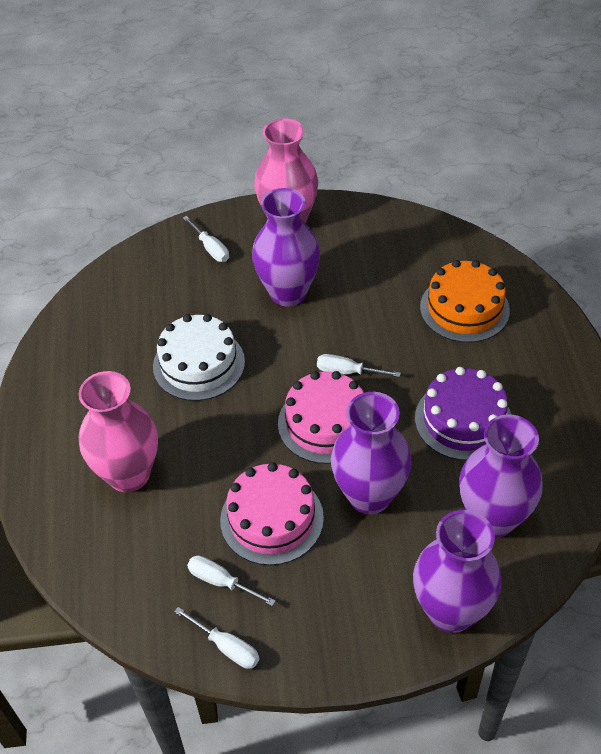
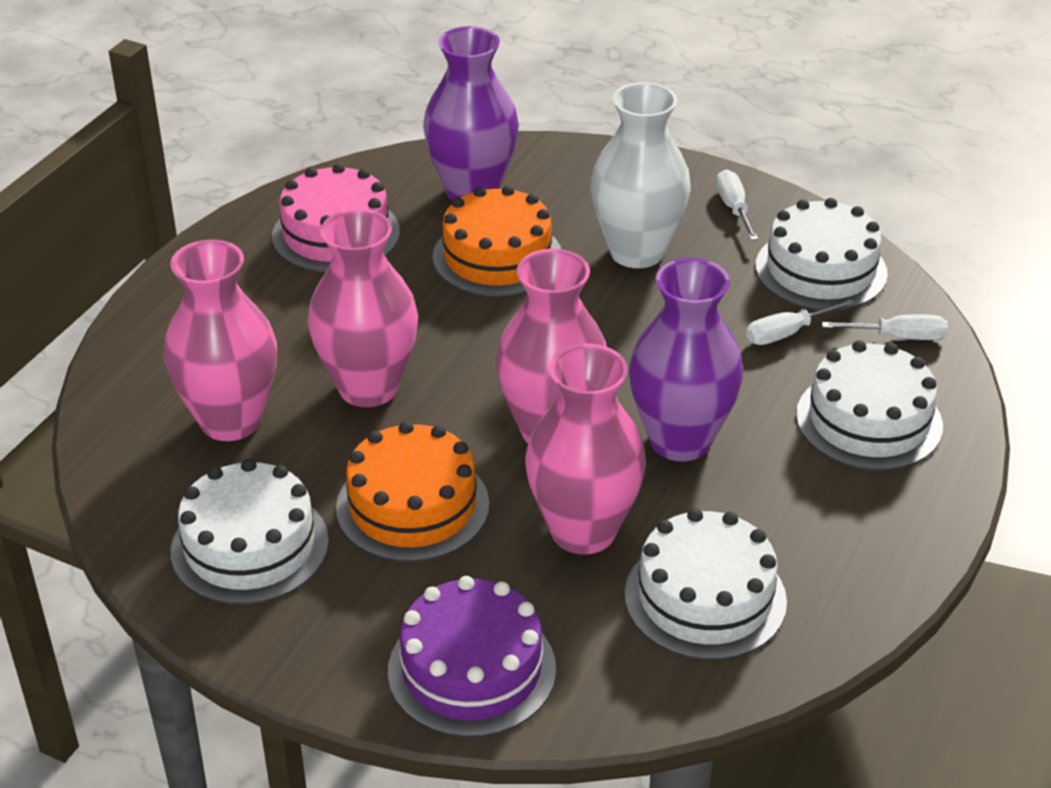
orange cake: 1 -> 2
pink cake: 2 -> 1
pink vase: 2 -> 4
purple vase: 4 -> 2
white cake: 1 -> 4
white screwdriver: 4 -> 3
white vase: 0 -> 1

